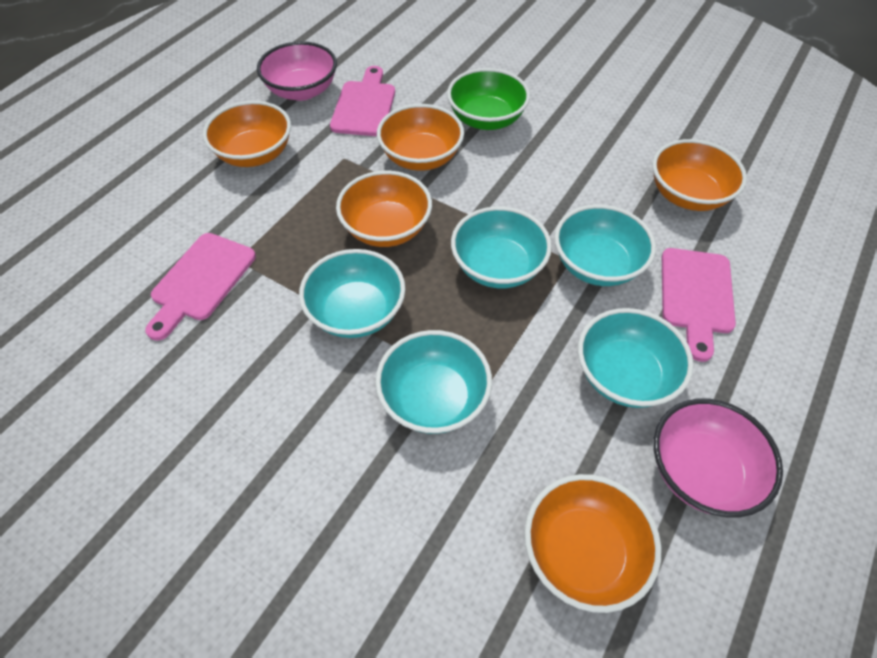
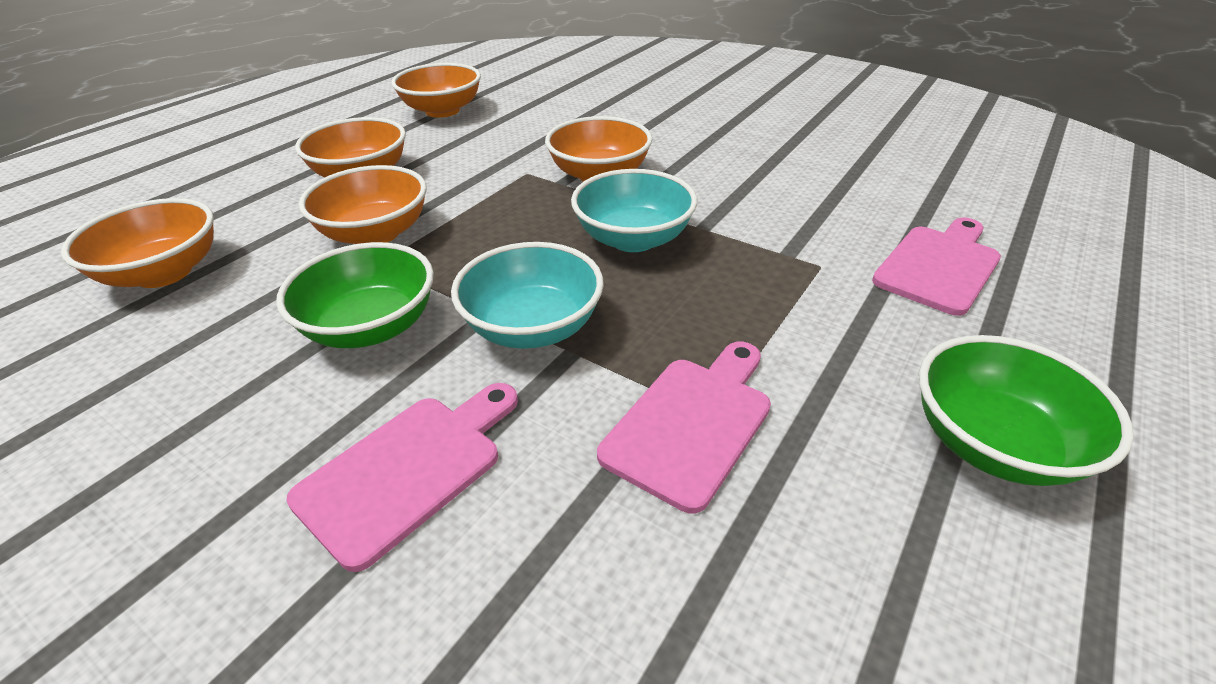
green bowl: 1 -> 2
pink bowl: 2 -> 0
turquoise bowl: 5 -> 2

